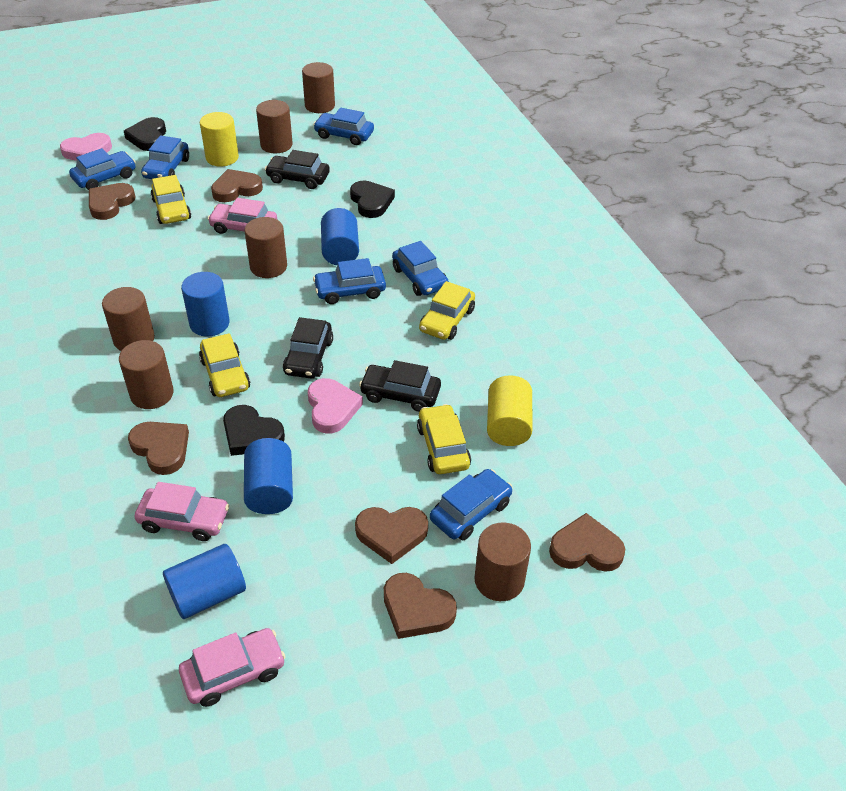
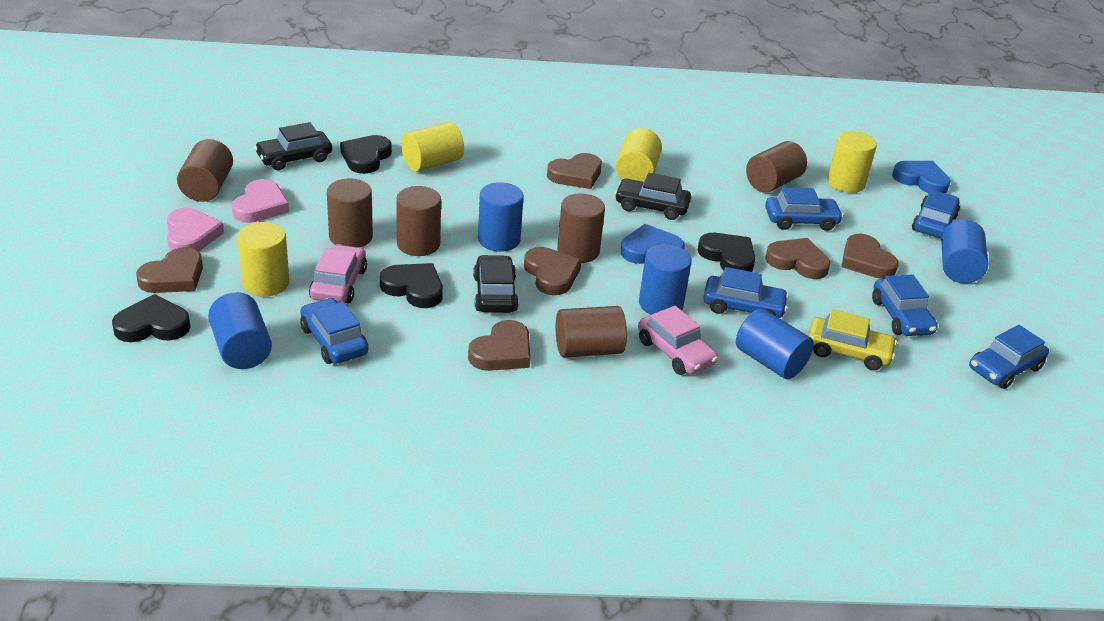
black heart: 3 -> 4
blue cylinder: 4 -> 5
blue heart: 0 -> 2
pink car: 3 -> 2
yellow car: 4 -> 1
yellow cylinder: 2 -> 4

